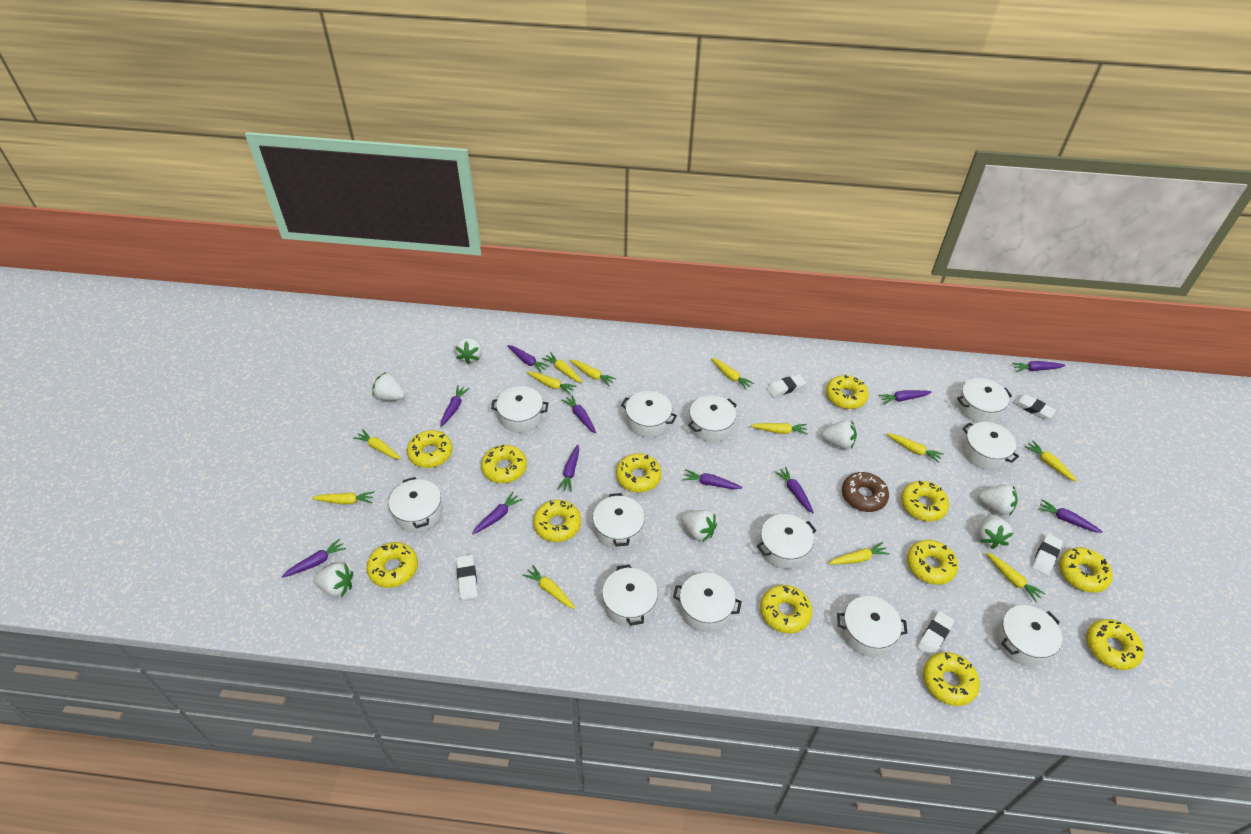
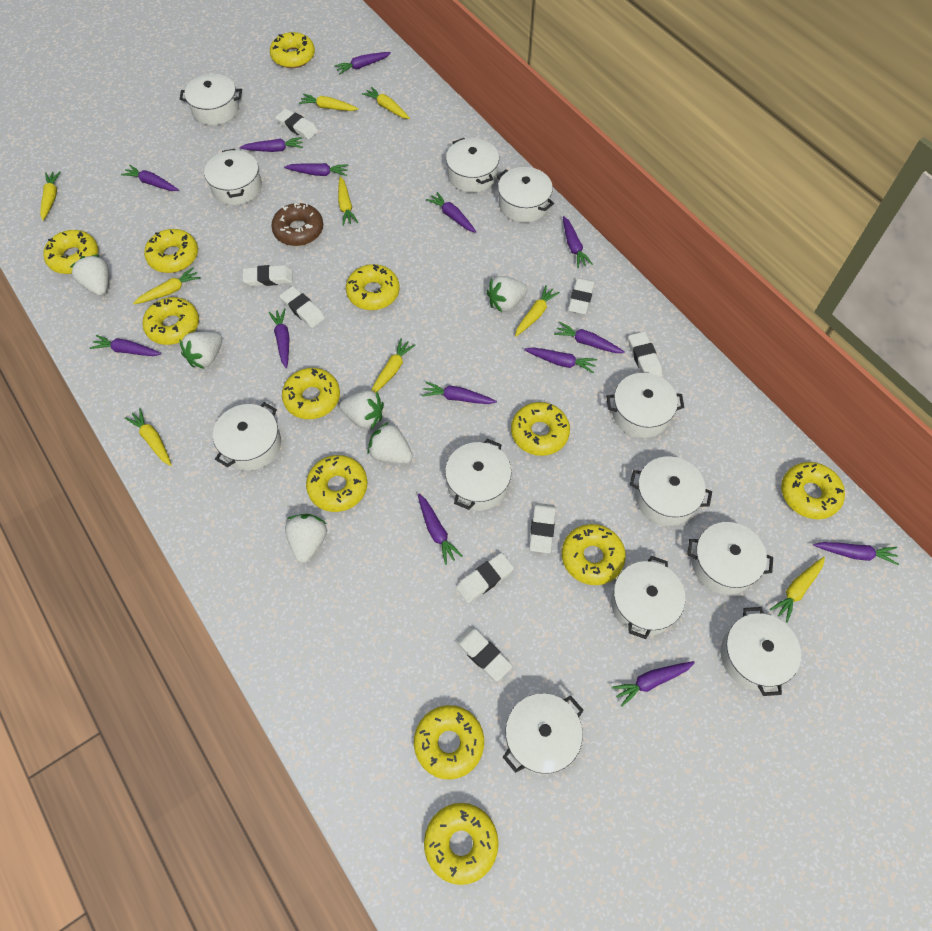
purple carrot: 11 -> 14
white eraser: 5 -> 8
white strawberry: 7 -> 6
yellow carrot: 12 -> 9

